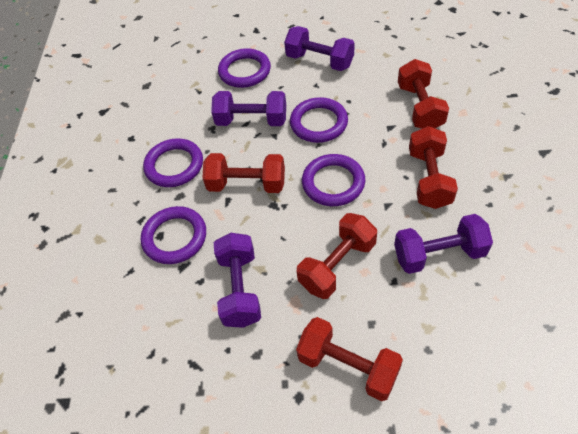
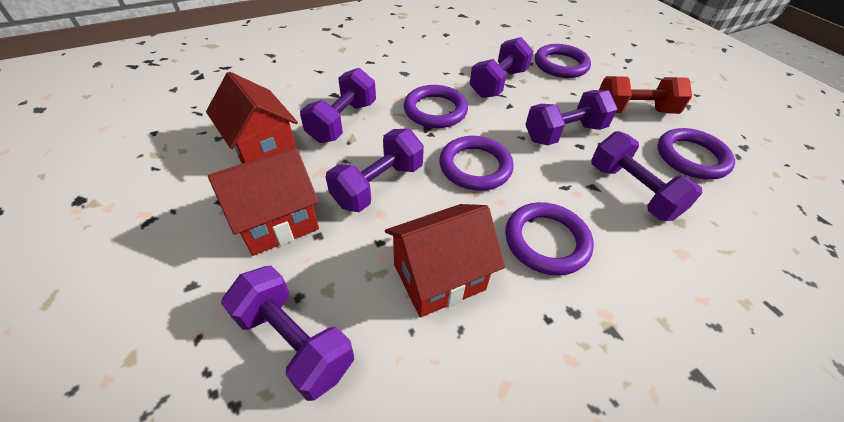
purple dumbbell: 4 -> 6
red dumbbell: 5 -> 1
red house: 0 -> 3

